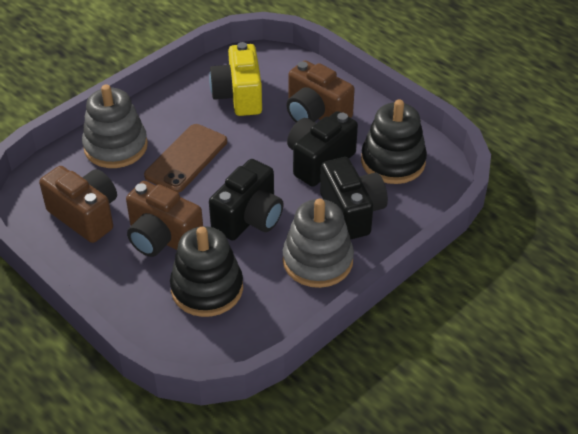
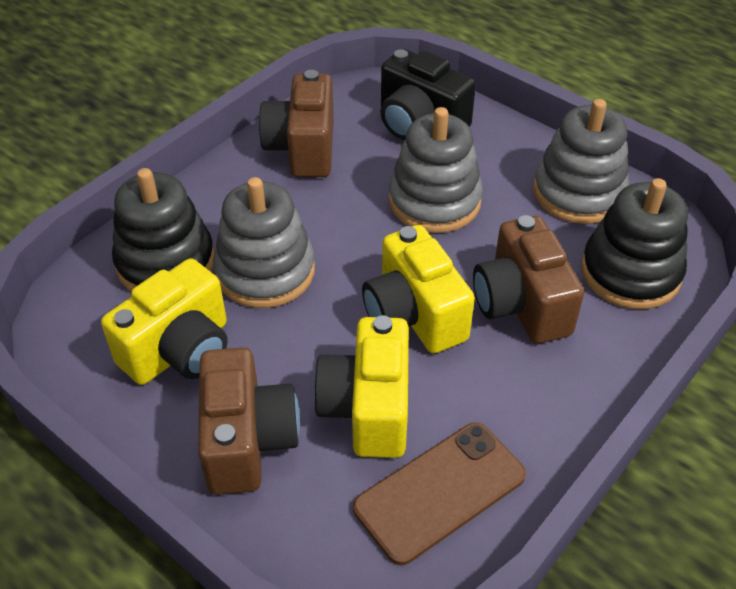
black camera: 3 -> 1
grey stacking toy: 2 -> 3
yellow camera: 1 -> 3

